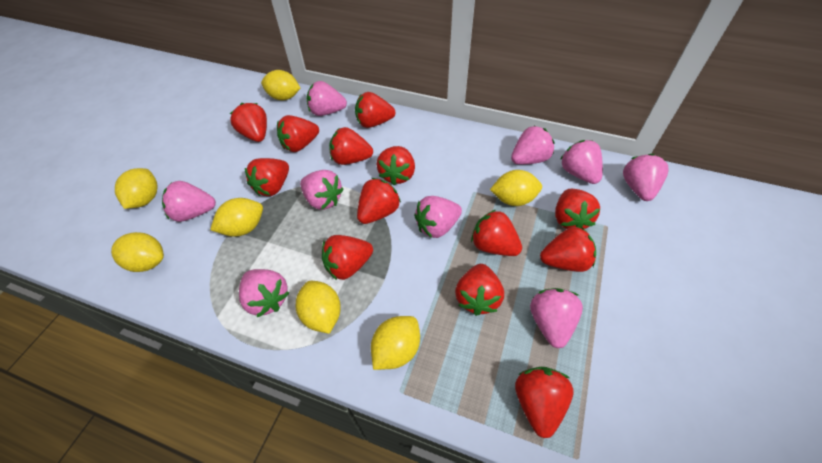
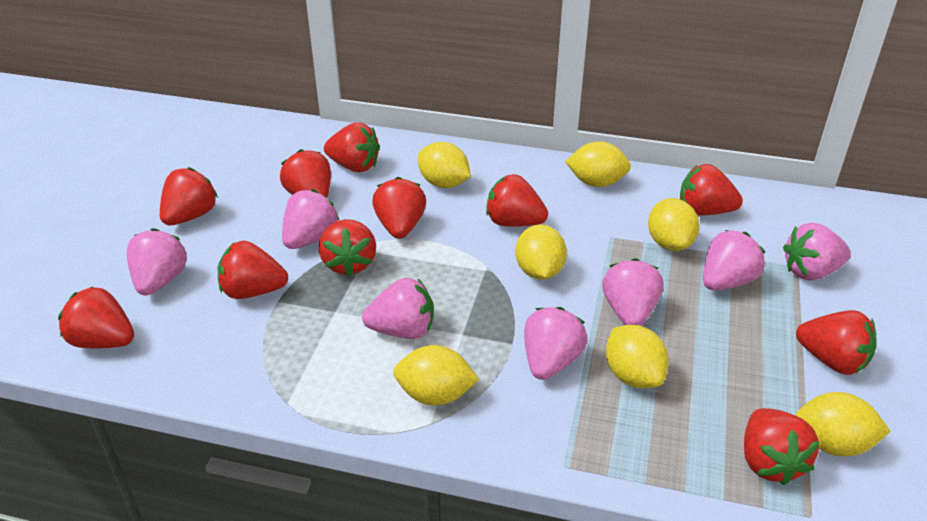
pink strawberry: 9 -> 7
red strawberry: 13 -> 11

